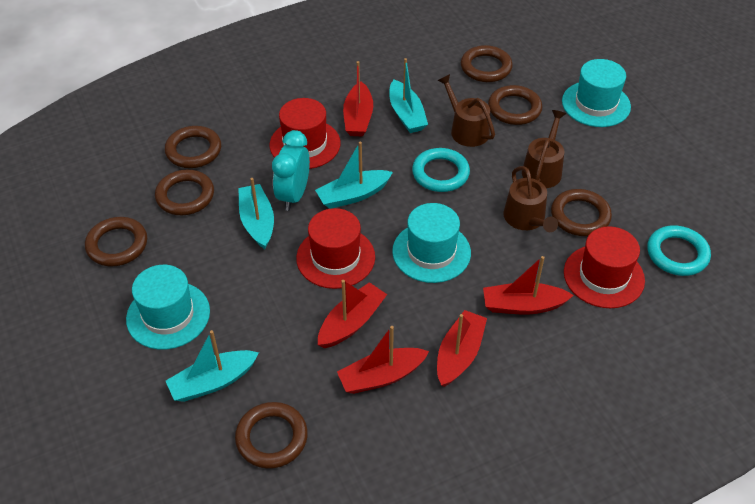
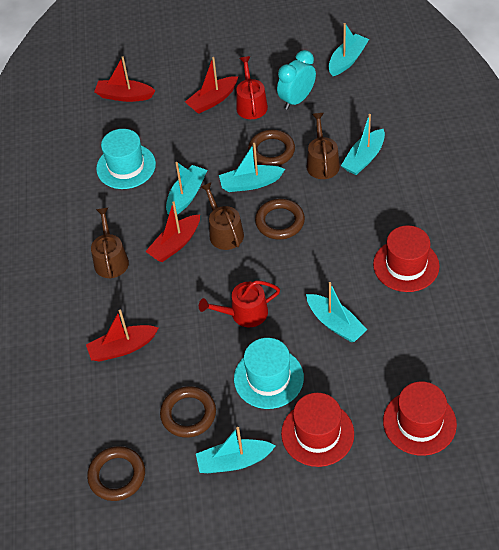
brown ring: 7 -> 4
red boat: 5 -> 4
red watering can: 0 -> 2
turquoise boat: 4 -> 6
turquoise hat: 3 -> 2
turquoise ring: 2 -> 0

